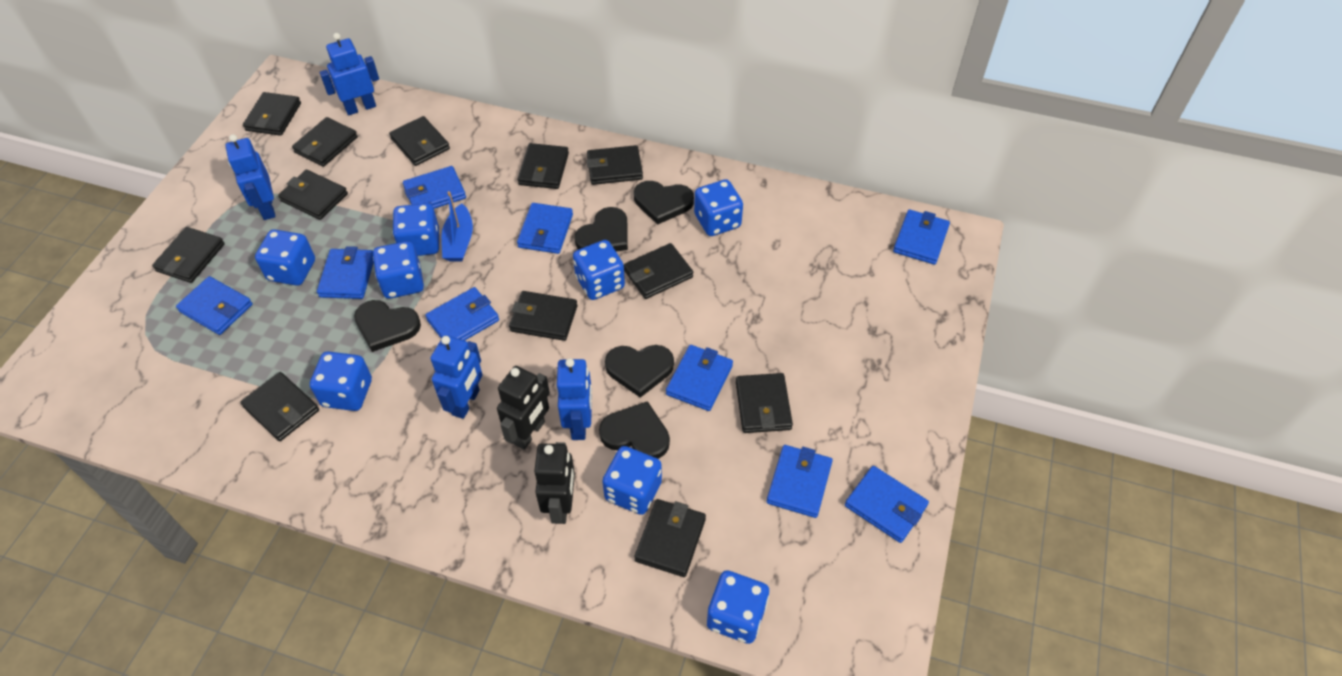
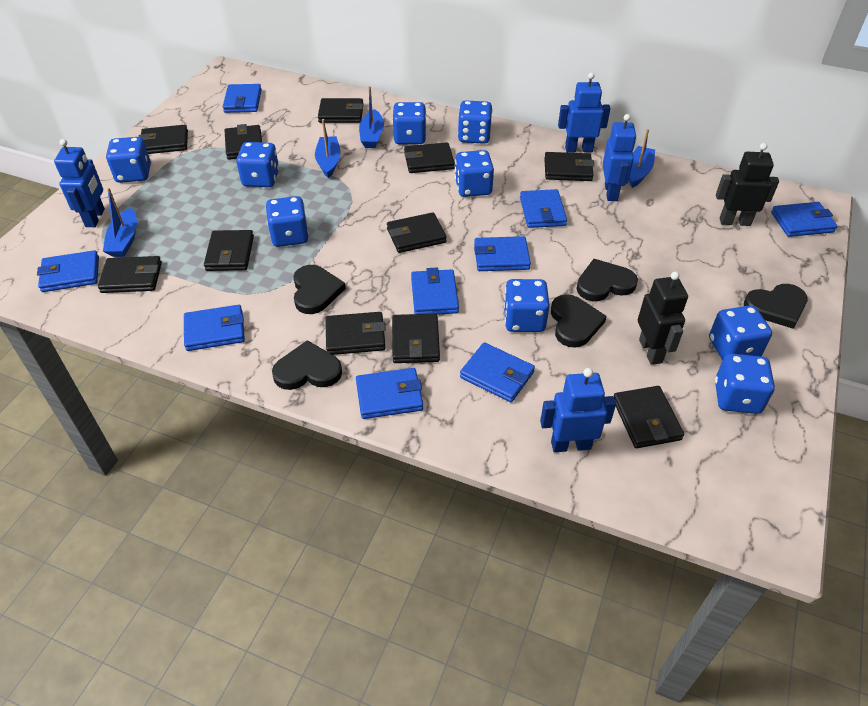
black wallet: 12 -> 11
blue boat: 1 -> 4
blue dice: 8 -> 9

